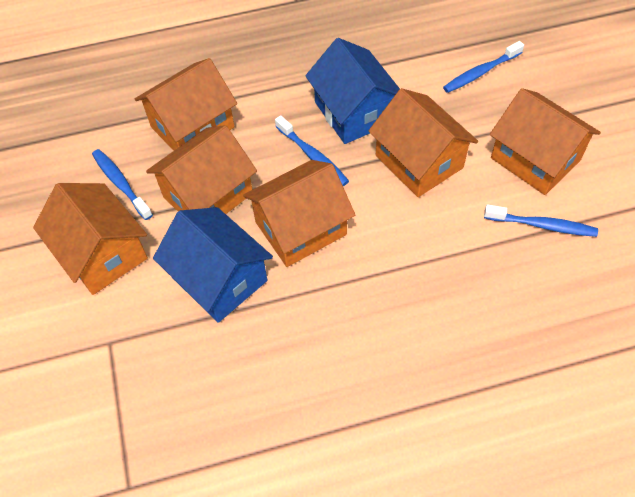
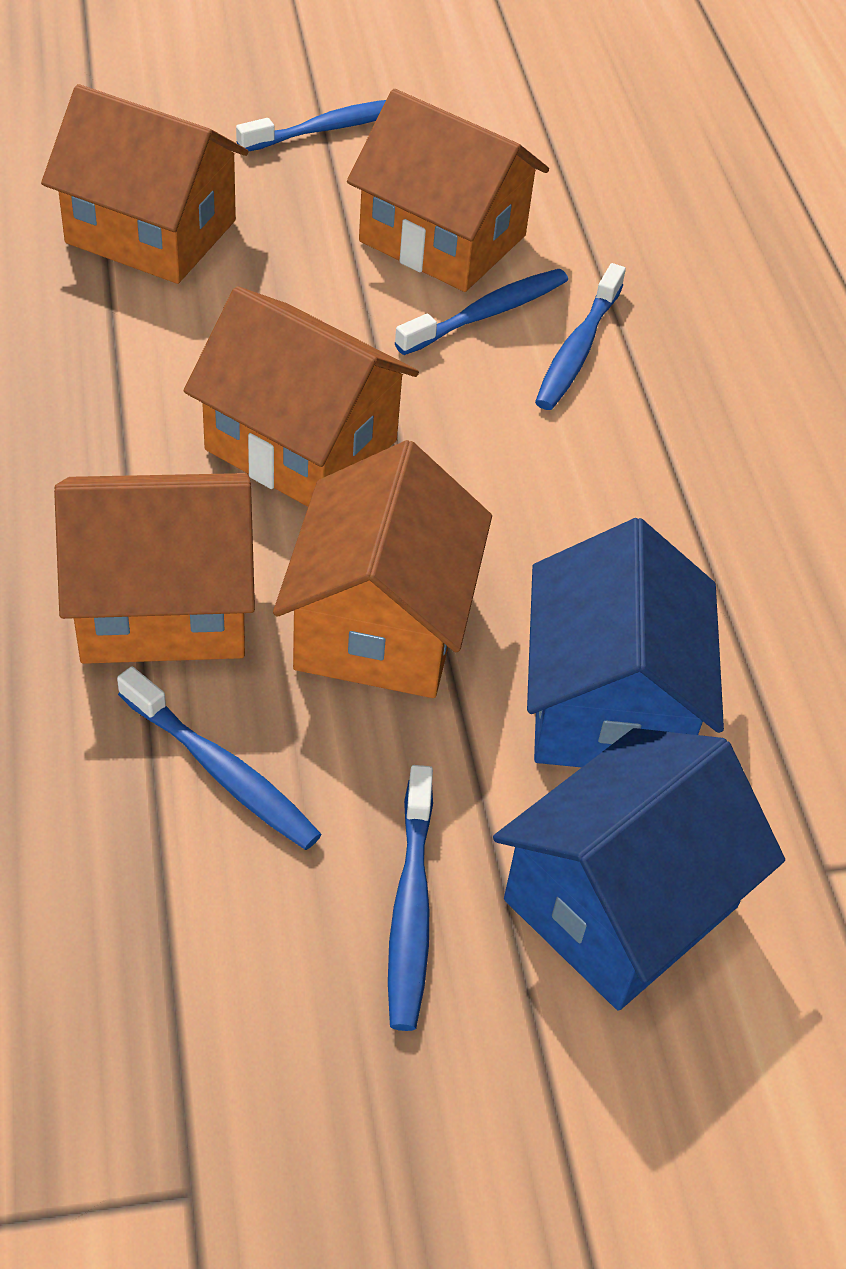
blue toothbrush: 4 -> 5
orange house: 6 -> 5

